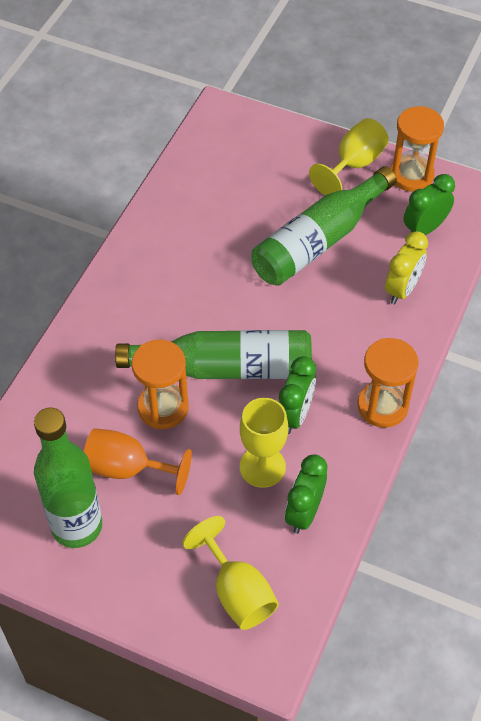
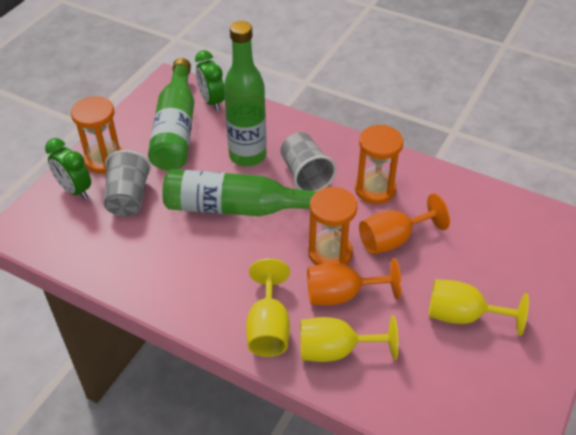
green clock: 3 -> 2
grey cup: 0 -> 2
orange goblet: 1 -> 2
yellow clock: 1 -> 0

